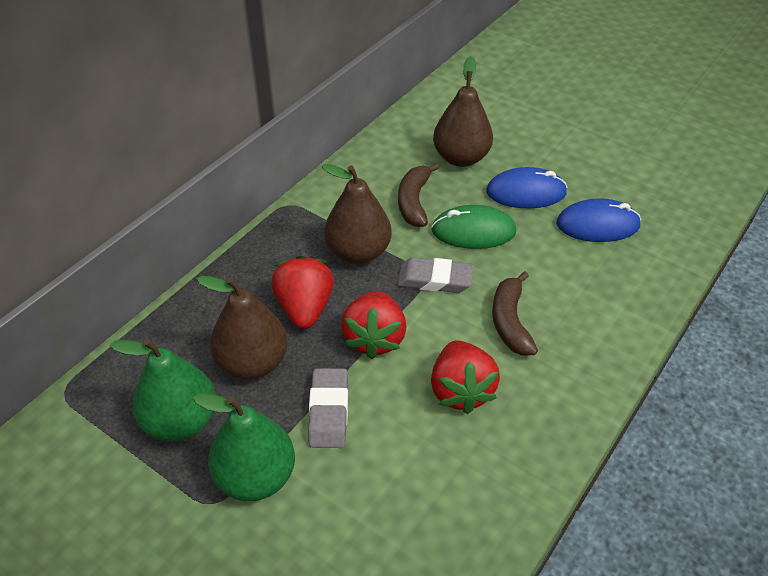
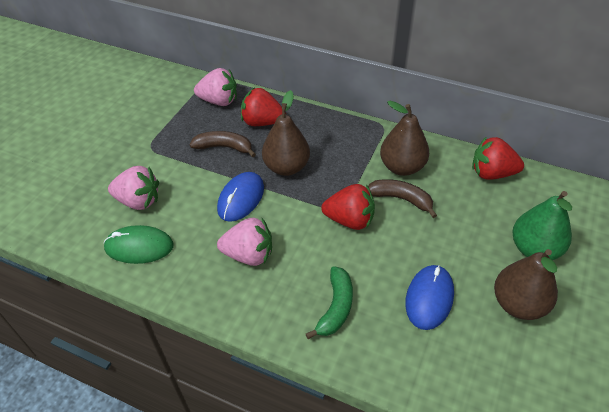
green banana: 0 -> 1
green pear: 2 -> 1
grey eraser: 2 -> 0
pink strawberry: 0 -> 3

